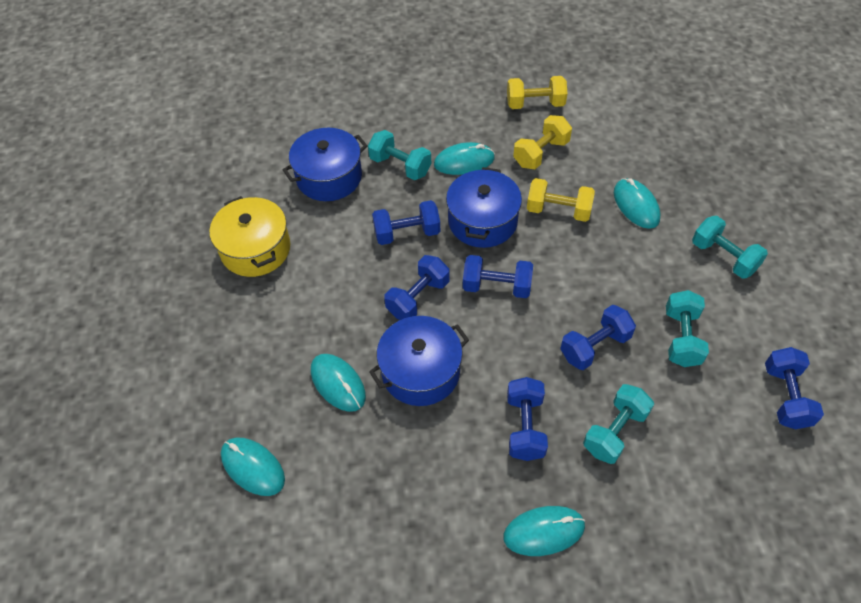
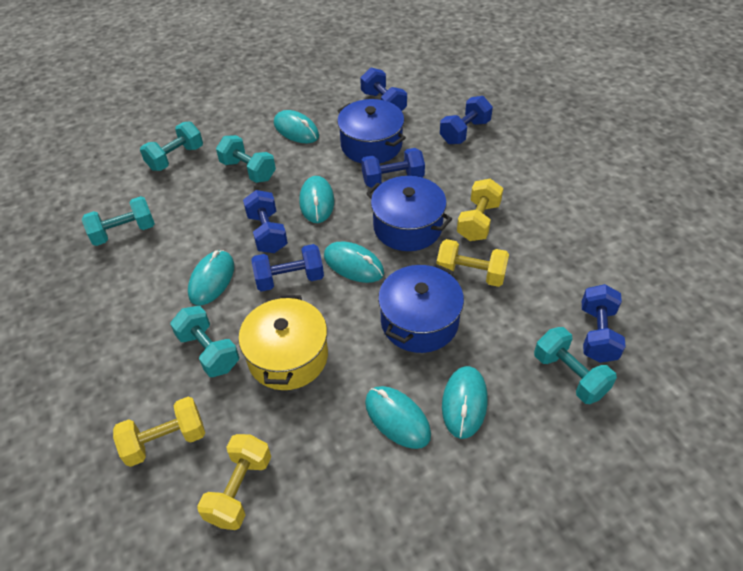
turquoise dumbbell: 4 -> 5
turquoise mouse: 5 -> 6
yellow dumbbell: 3 -> 4

